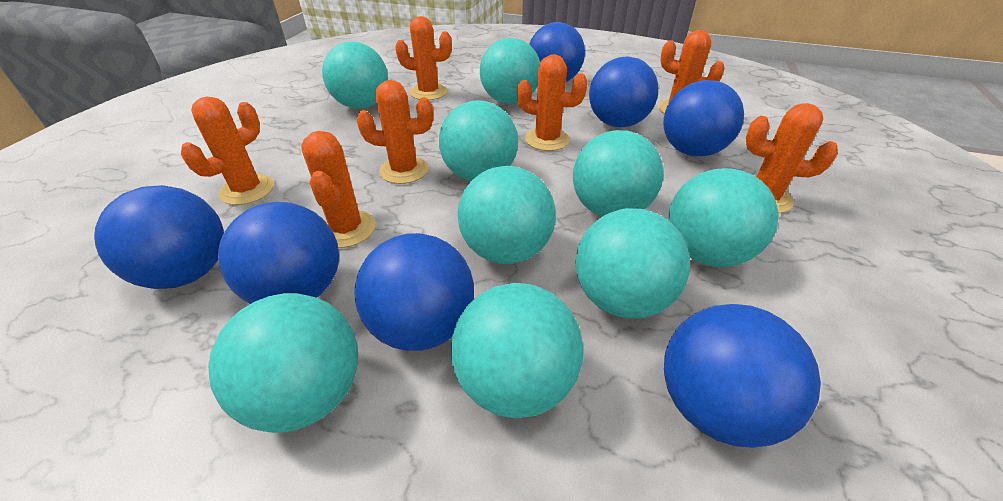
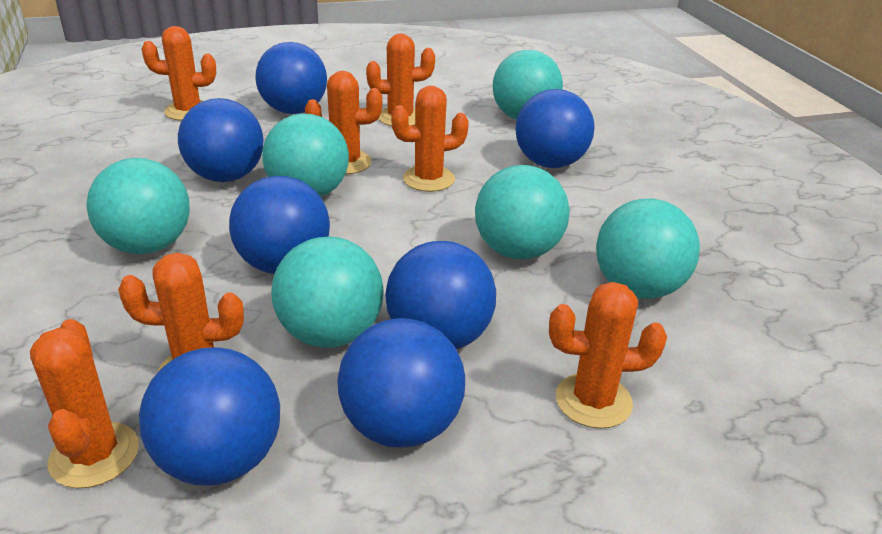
turquoise ball: 9 -> 6

